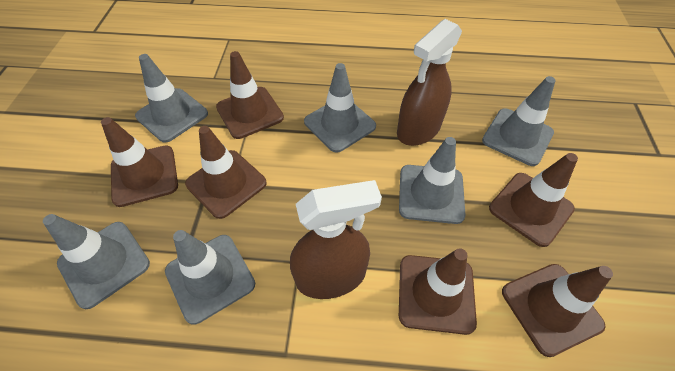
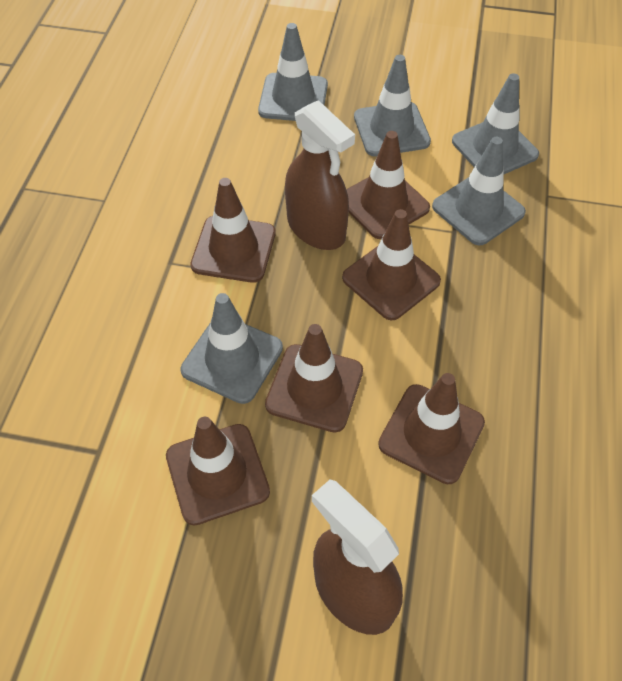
grey traffic cone: 6 -> 5

